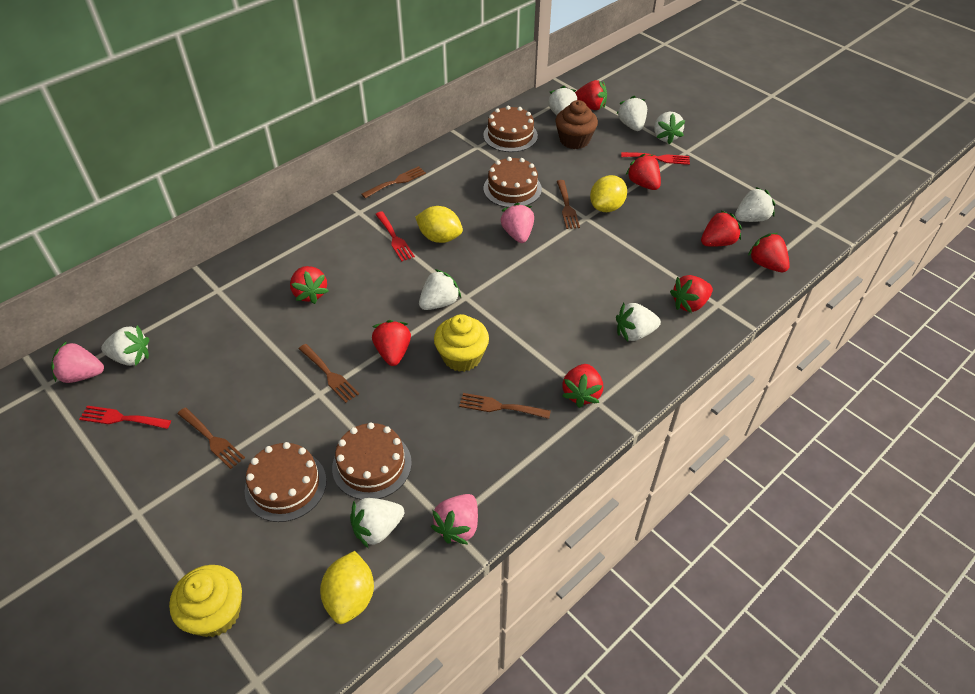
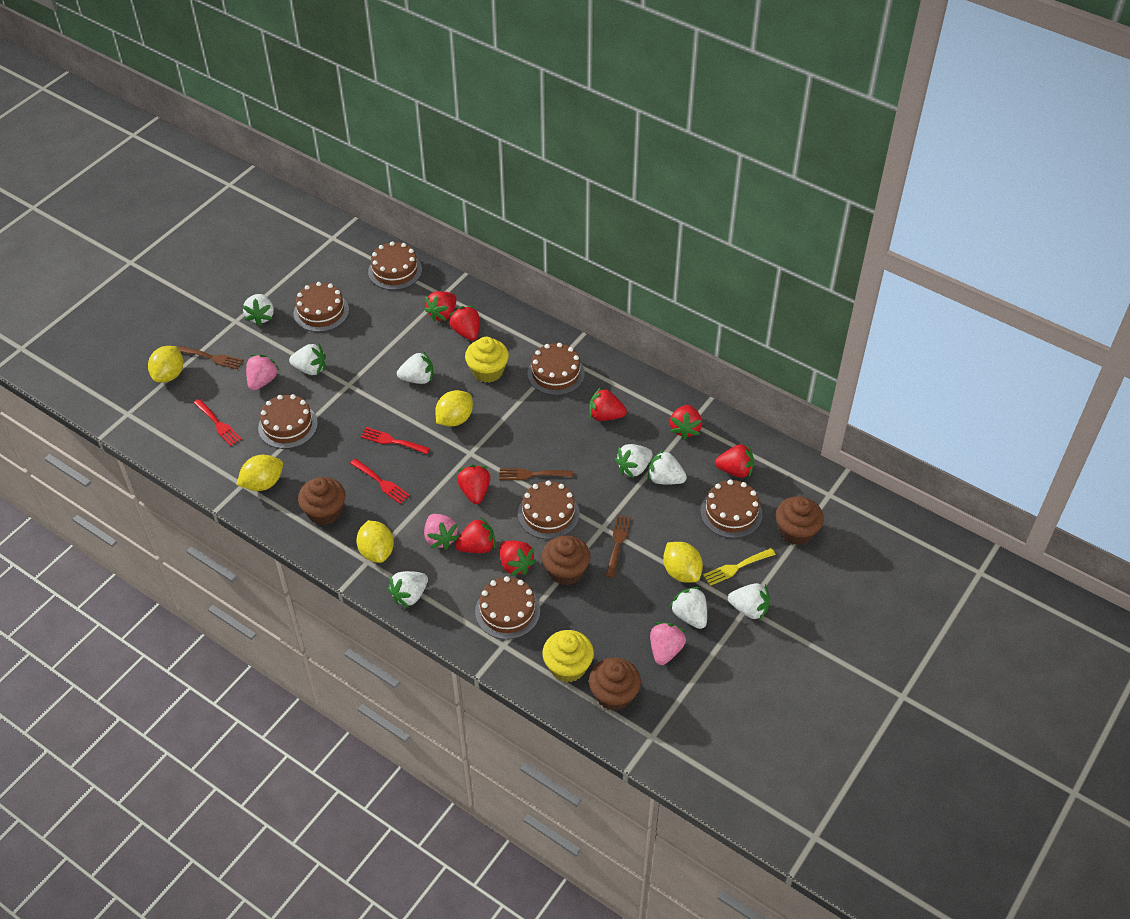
brown cake: 4 -> 7
brown cupcake: 1 -> 4
brown fork: 5 -> 3
yellow fork: 0 -> 1
yellow lemon: 3 -> 5

